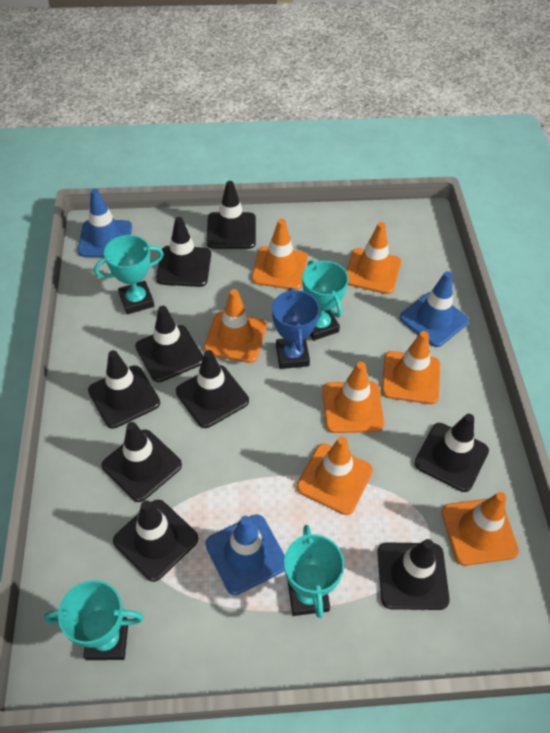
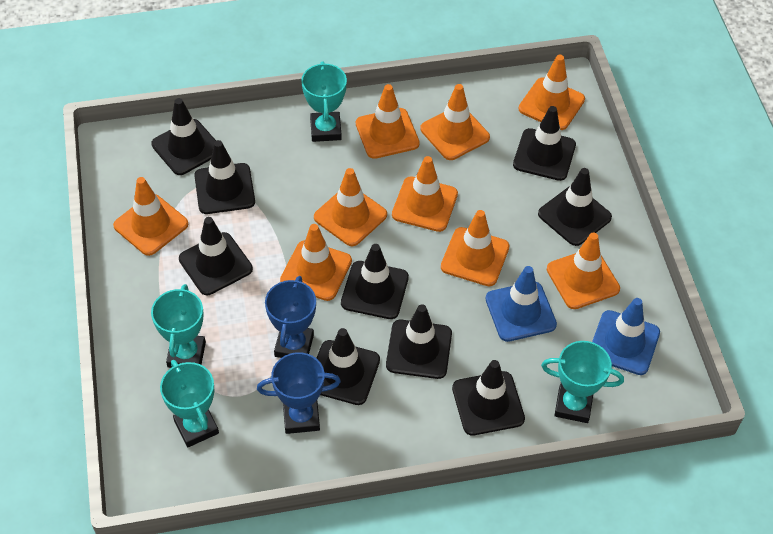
blue traffic cone: 3 -> 2
blue trophy: 1 -> 2
orange traffic cone: 7 -> 9

